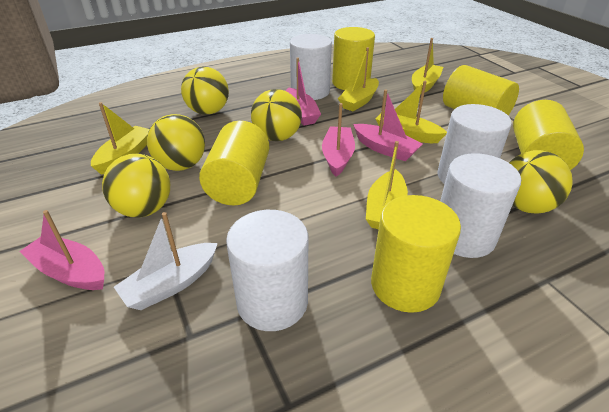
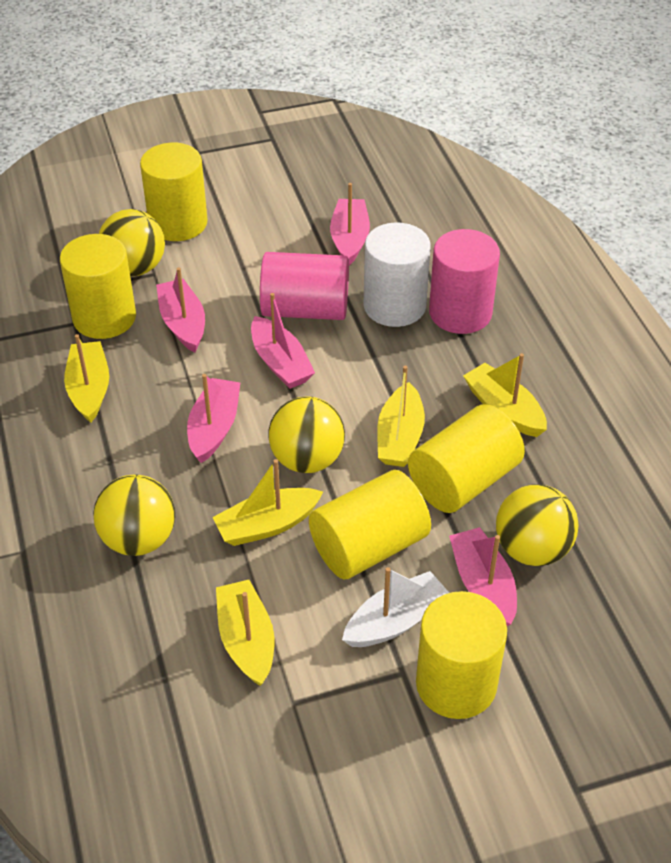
pink boat: 4 -> 5
pink cylinder: 0 -> 2
white cylinder: 4 -> 1
yellow ball: 5 -> 4

